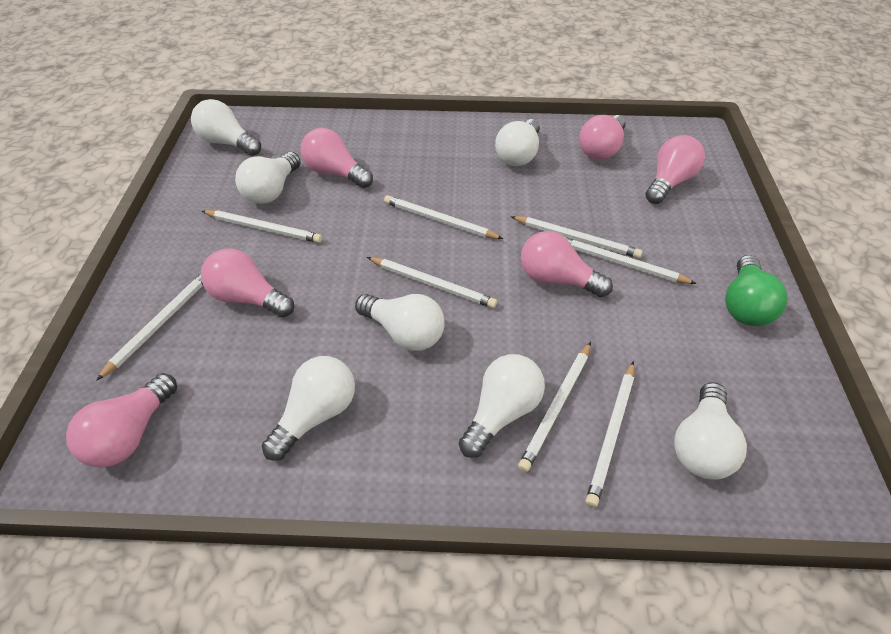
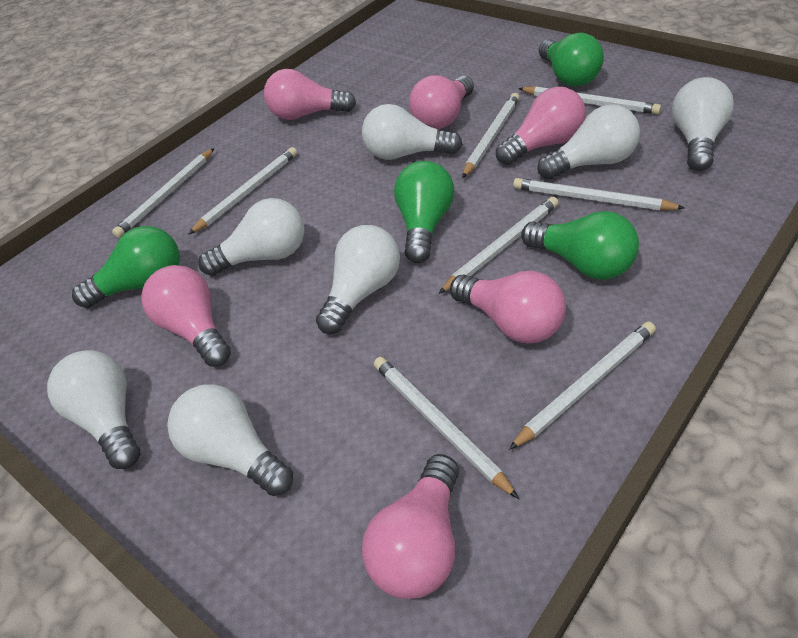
green light bulb: 1 -> 4

